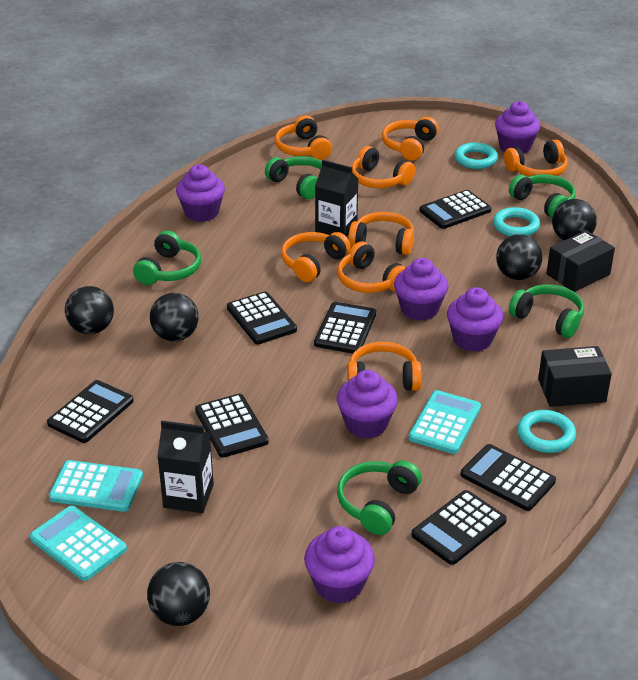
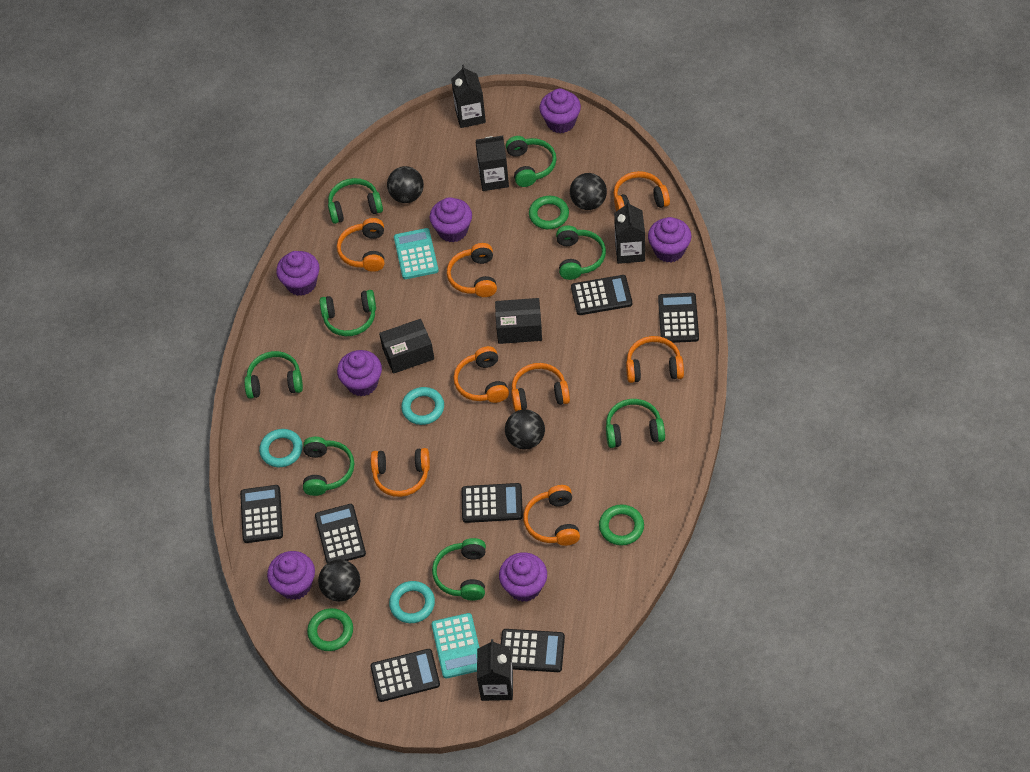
black ball: 5 -> 4
black carton: 2 -> 4
green headphones: 5 -> 8
green ring: 0 -> 3
purple cupcake: 6 -> 7
turquoise calculator: 3 -> 2

